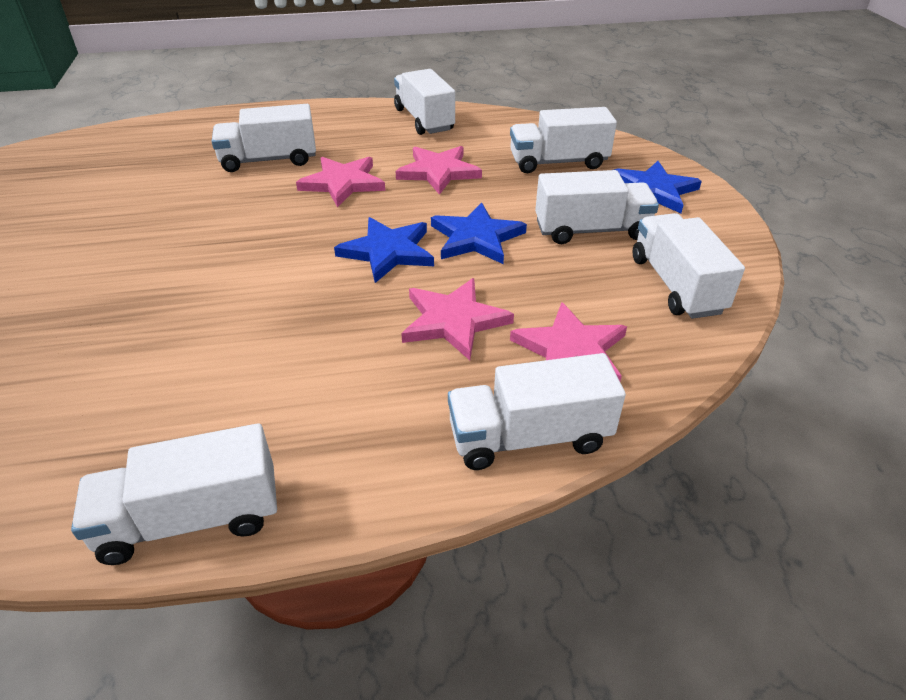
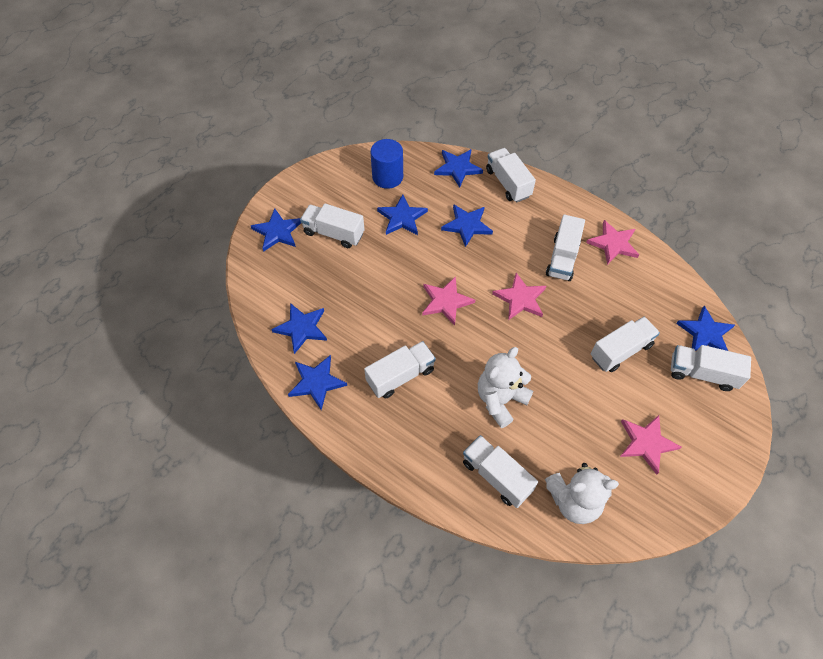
blue cylinder: 0 -> 1
blue star: 3 -> 7
white teddy bear: 0 -> 2

